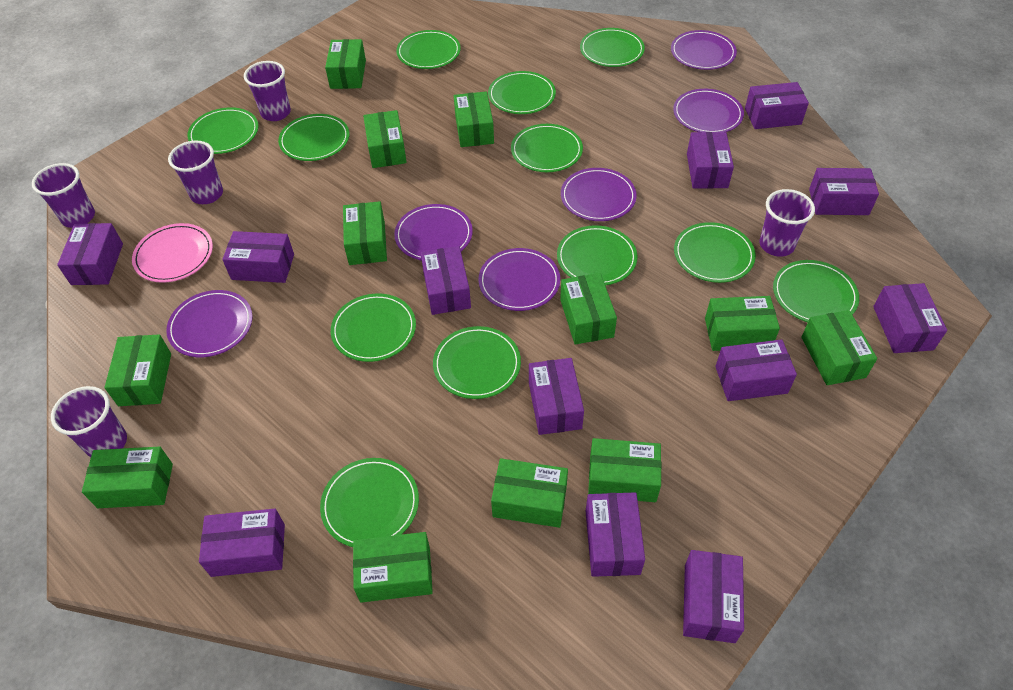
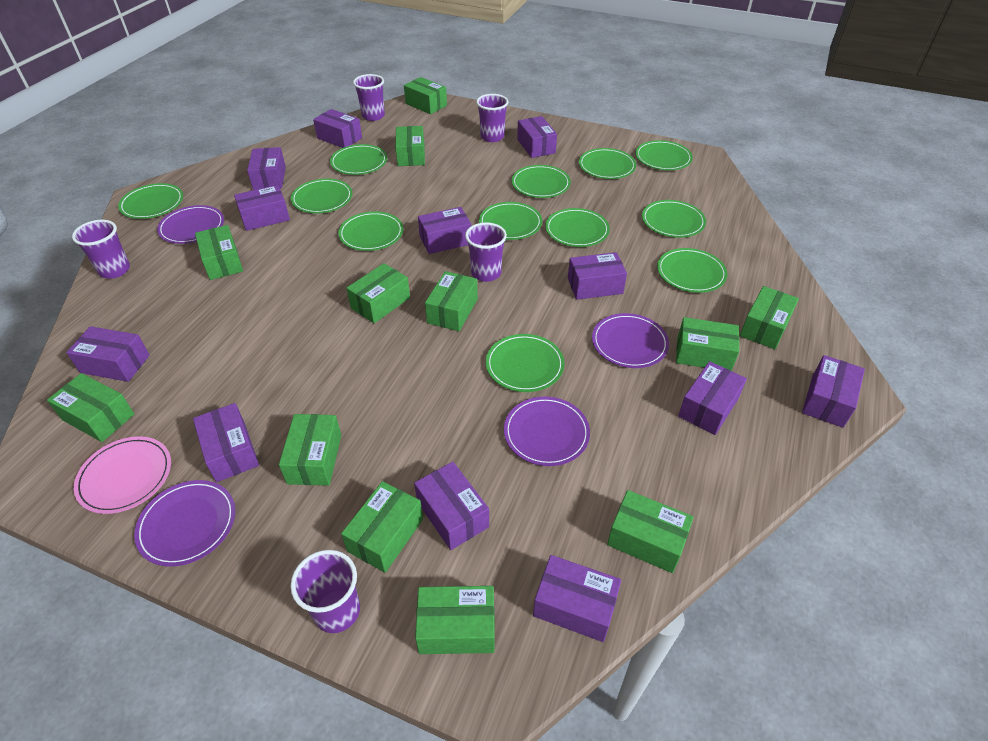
purple plate: 6 -> 4

